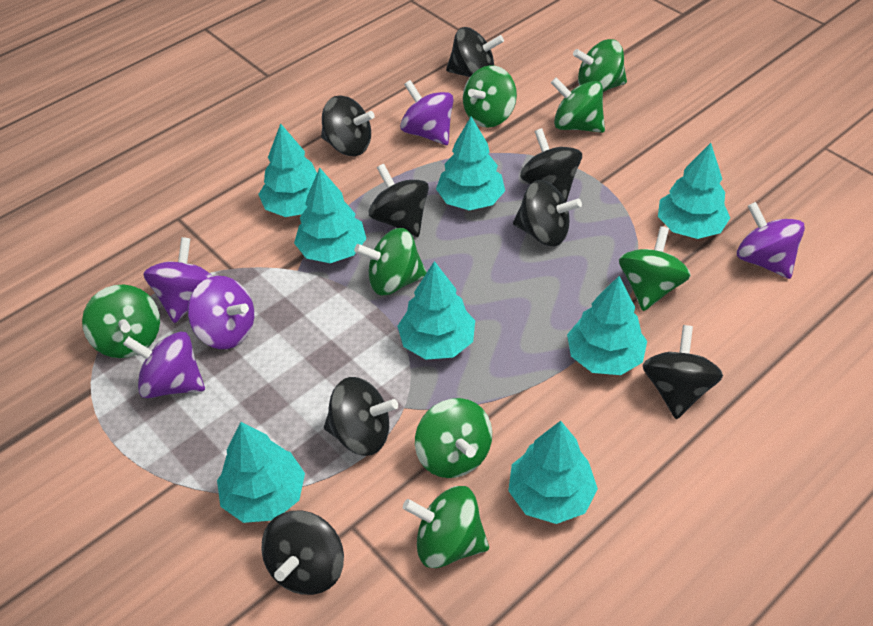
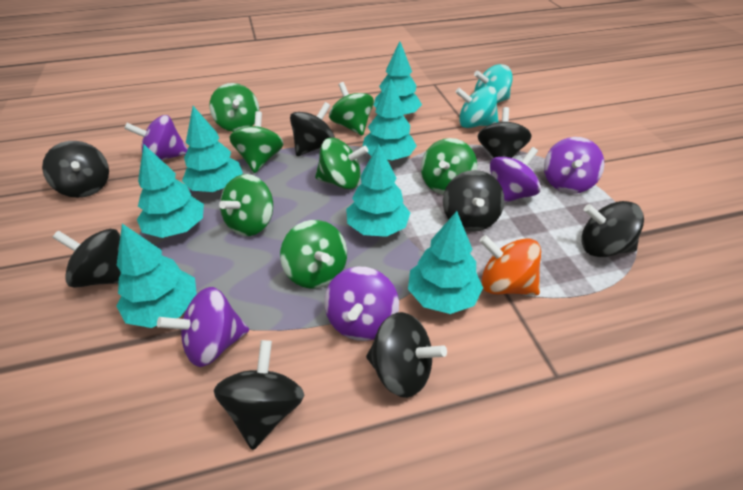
green spinning top: 8 -> 7
orange spinning top: 0 -> 1
turquoise spinning top: 0 -> 2
turquoise tree: 8 -> 7

